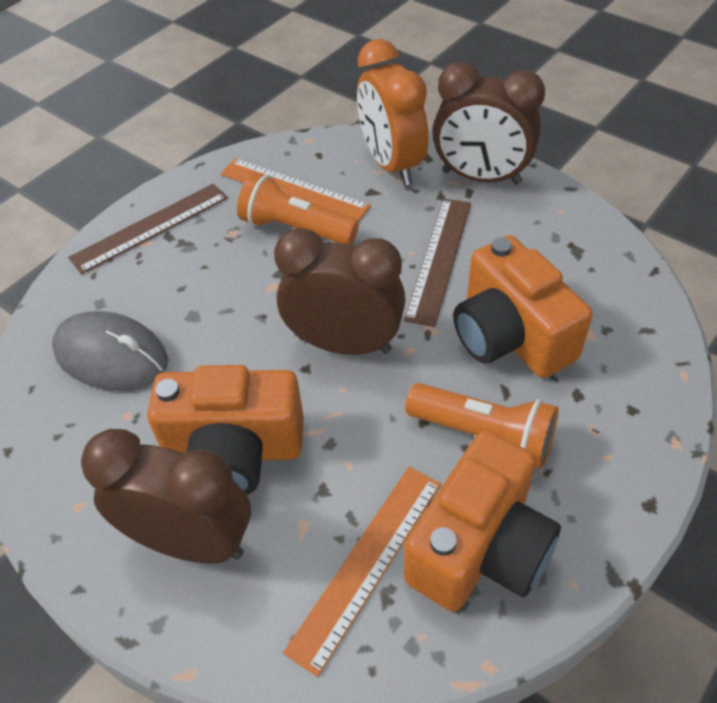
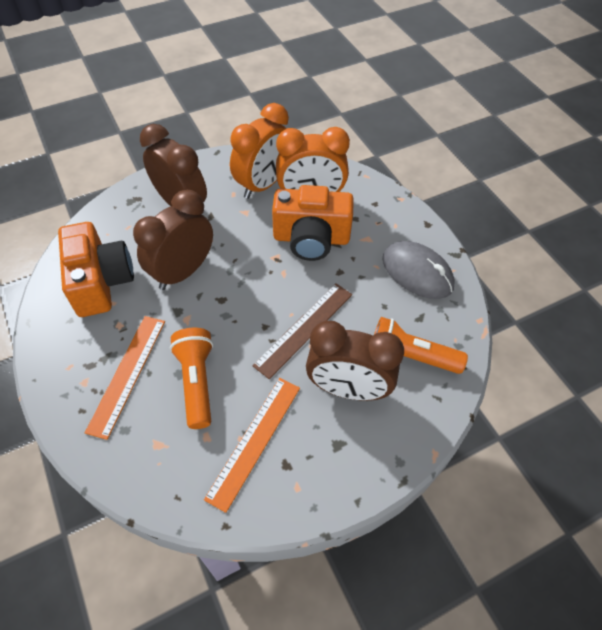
brown ruler: 2 -> 1
orange camera: 3 -> 2
orange clock: 1 -> 2

